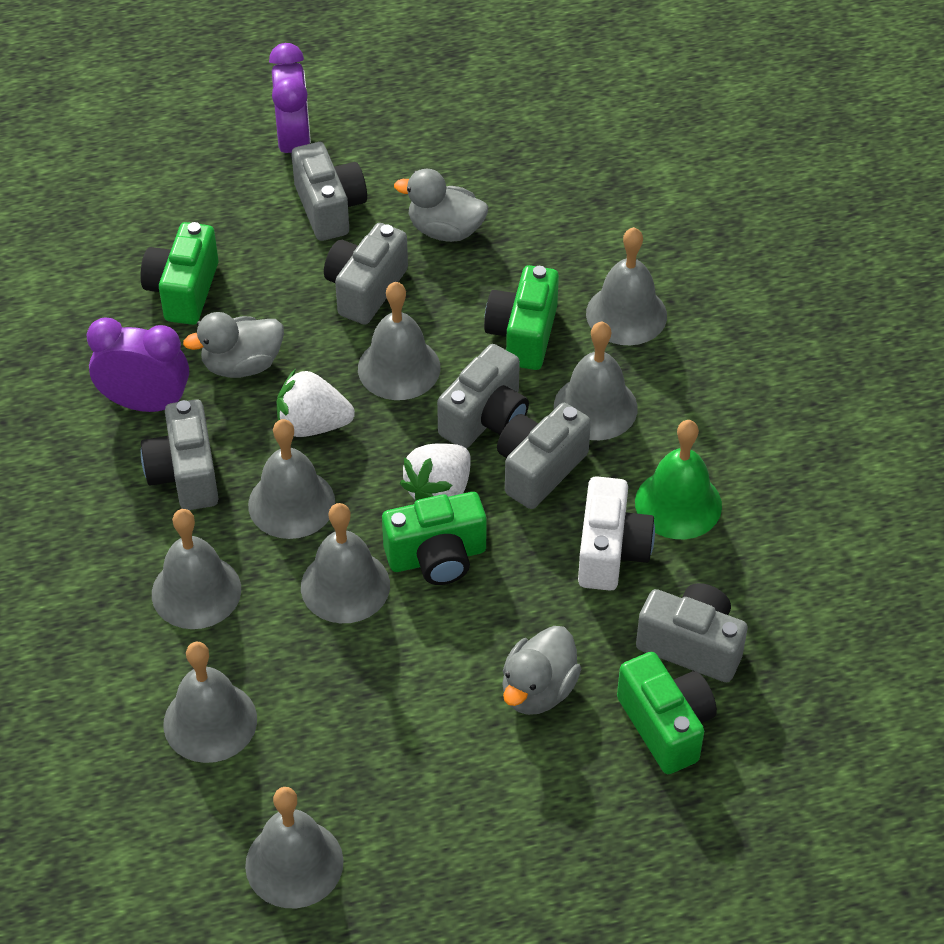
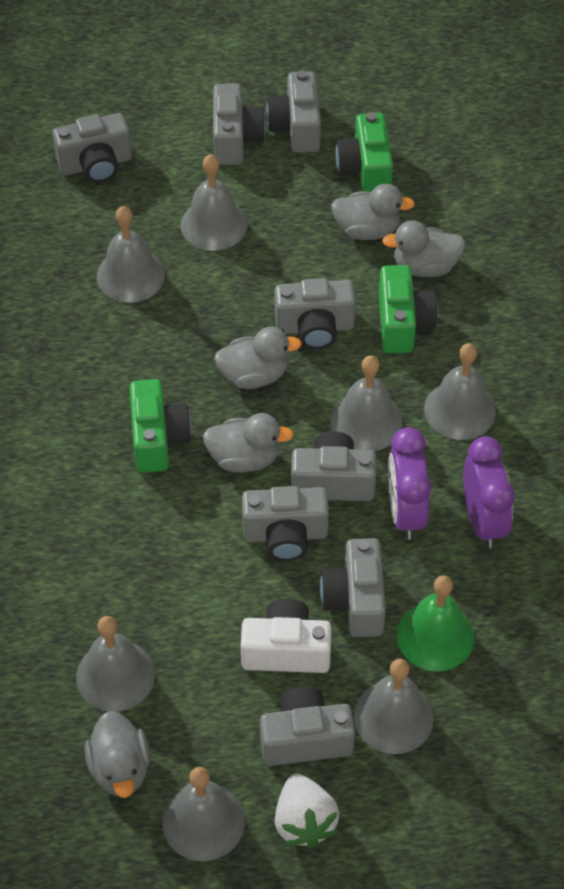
green camera: 4 -> 3
grey bell: 8 -> 7
grey camera: 6 -> 8
grey duck: 3 -> 5
white strawberry: 2 -> 1

